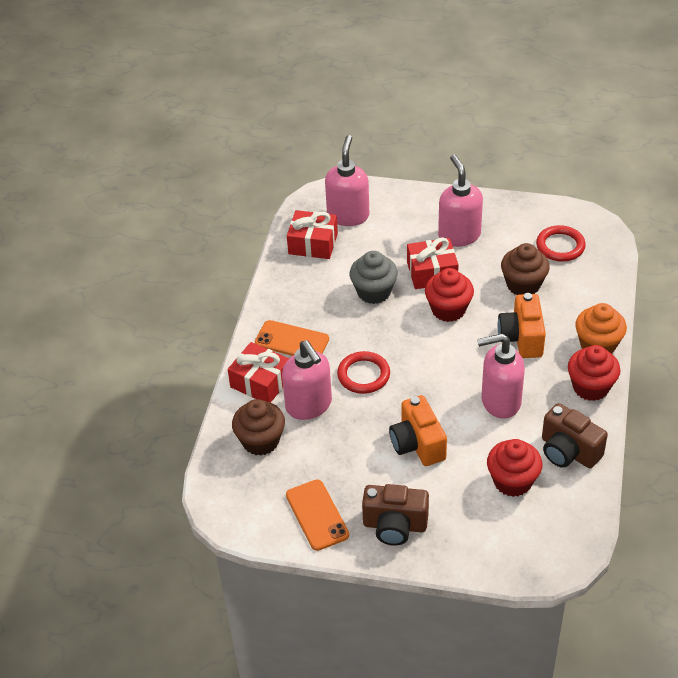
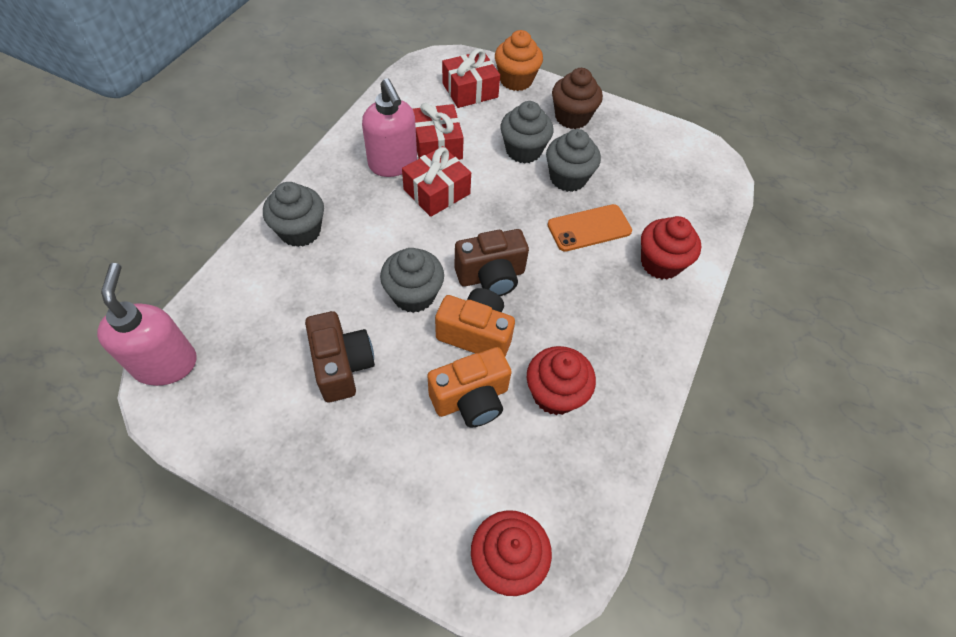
brown cupcake: 2 -> 1
grey cupcake: 1 -> 4
orange phone: 2 -> 1
pink soap dispenser: 4 -> 2
red ring: 2 -> 0

